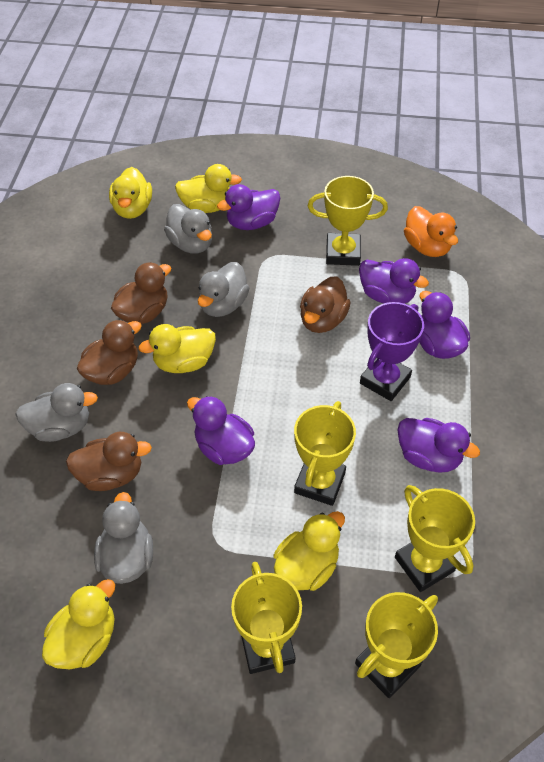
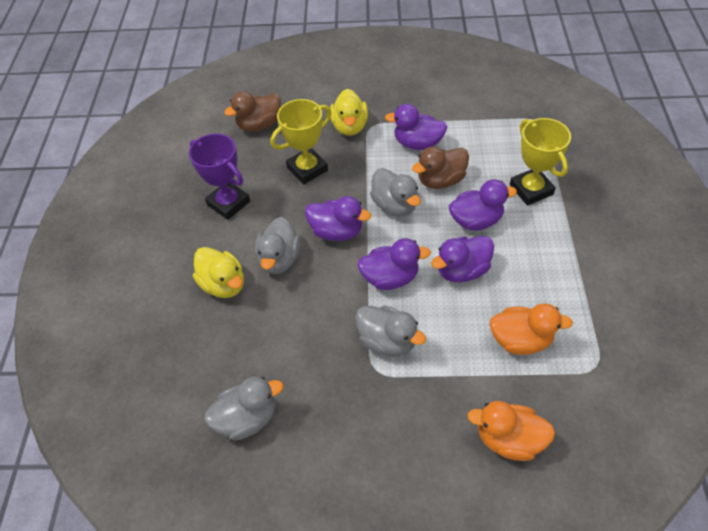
brown duck: 4 -> 2
orange duck: 1 -> 2
yellow duck: 5 -> 2
yellow trophy: 5 -> 2

